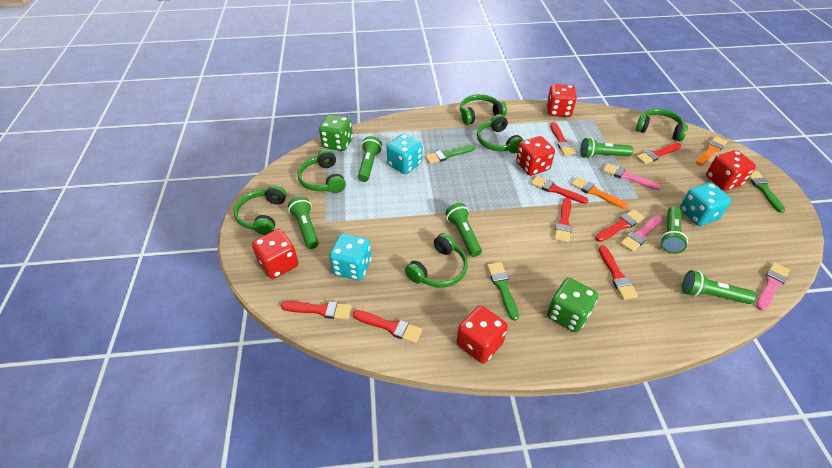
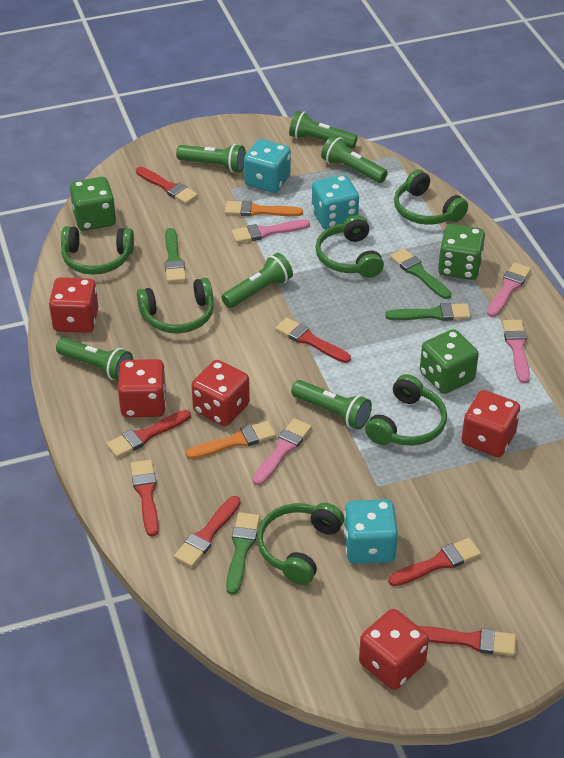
green brush: 3 -> 4
green dice: 2 -> 3
pink brush: 3 -> 4
red brush: 8 -> 7

